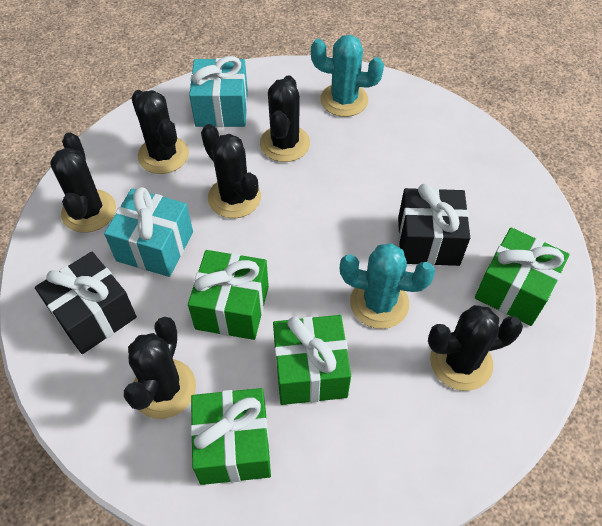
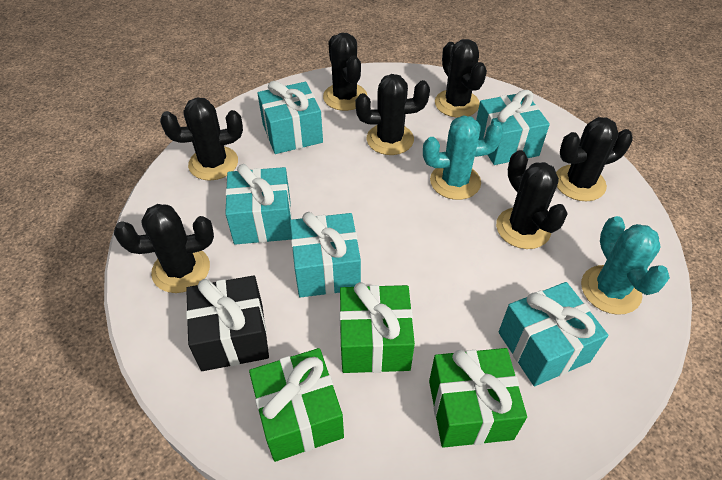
black cactus: 6 -> 7
black gift: 2 -> 1
green gift: 4 -> 3
turquoise gift: 2 -> 5

